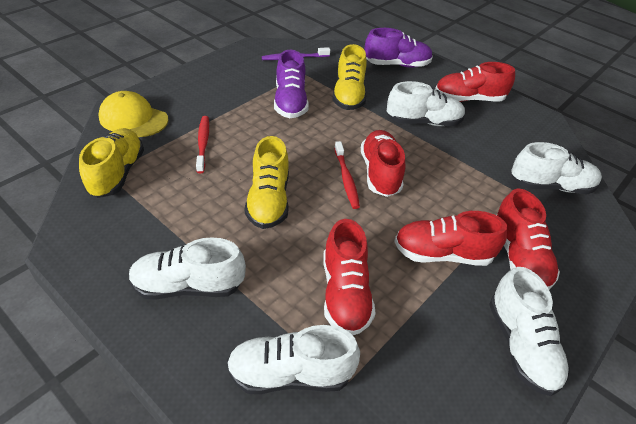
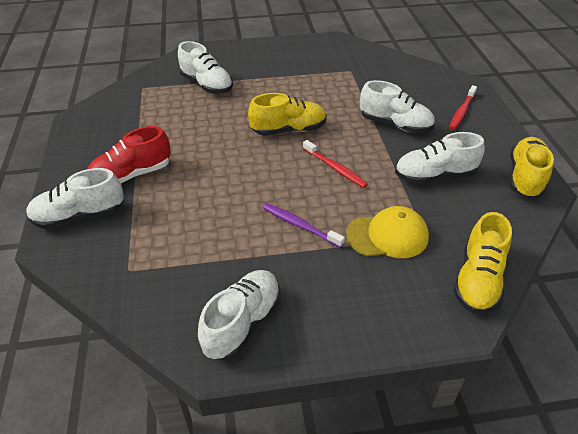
purple shoe: 2 -> 0
red shoe: 5 -> 1

